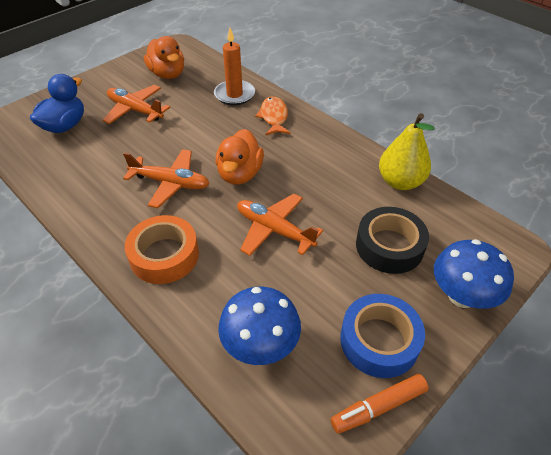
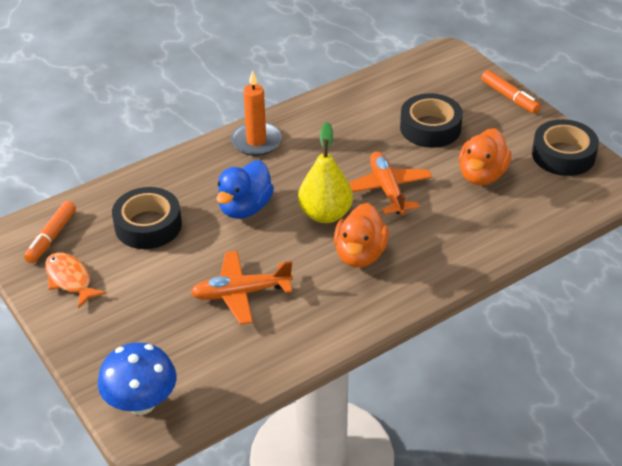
black tape: 1 -> 3
blue mushroom: 2 -> 1
blue tape: 1 -> 0
orange marker: 1 -> 2
orange plane: 3 -> 2
orange tape: 1 -> 0

